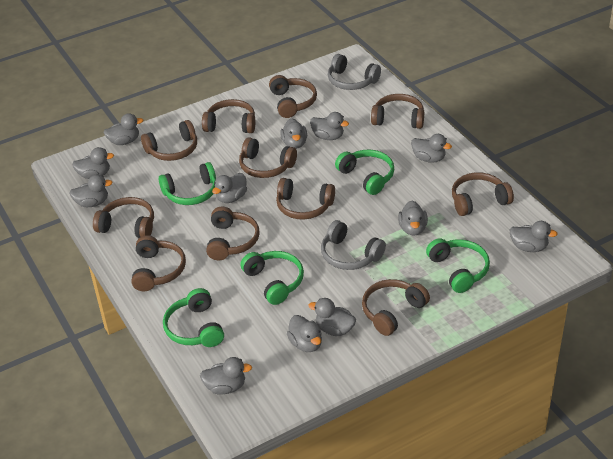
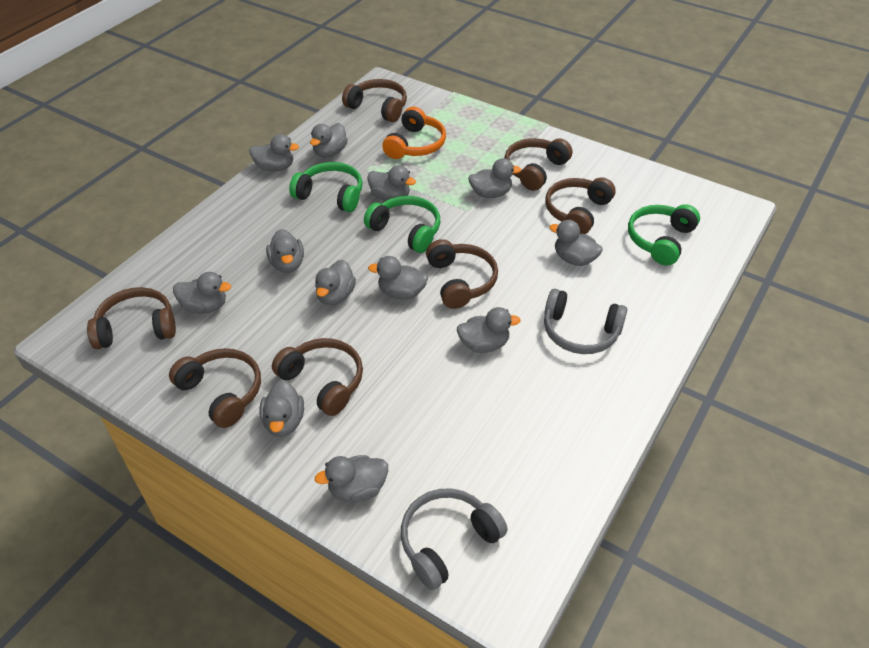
brown headphones: 11 -> 7
green headphones: 5 -> 3
orange headphones: 0 -> 1

